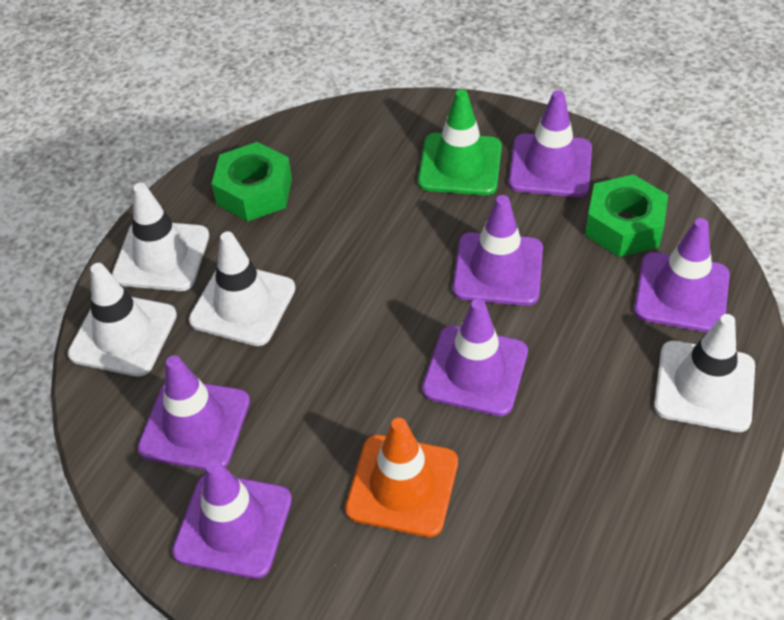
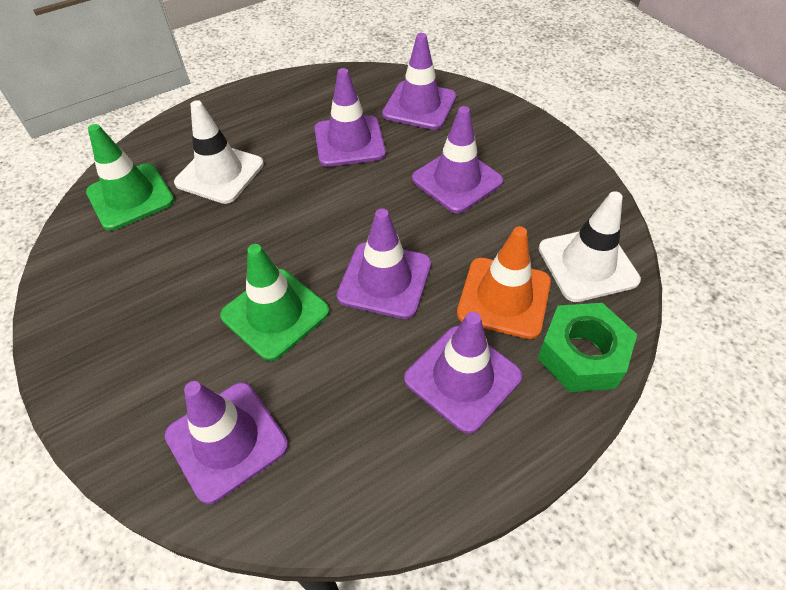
green nut: 2 -> 1
green traffic cone: 1 -> 2
white traffic cone: 4 -> 2

